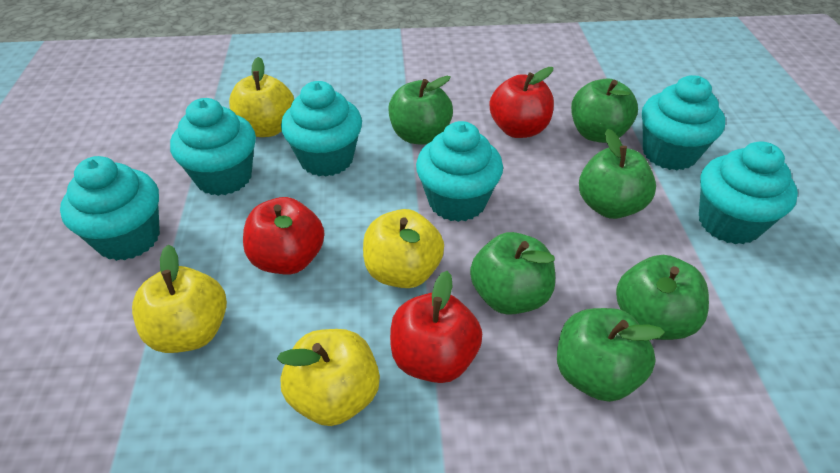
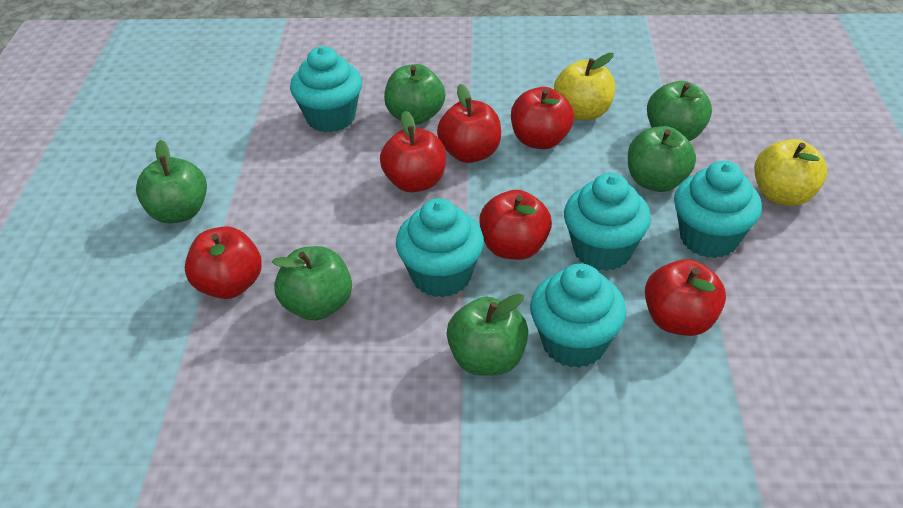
red apple: 3 -> 6
turquoise cupcake: 6 -> 5
yellow apple: 4 -> 2

